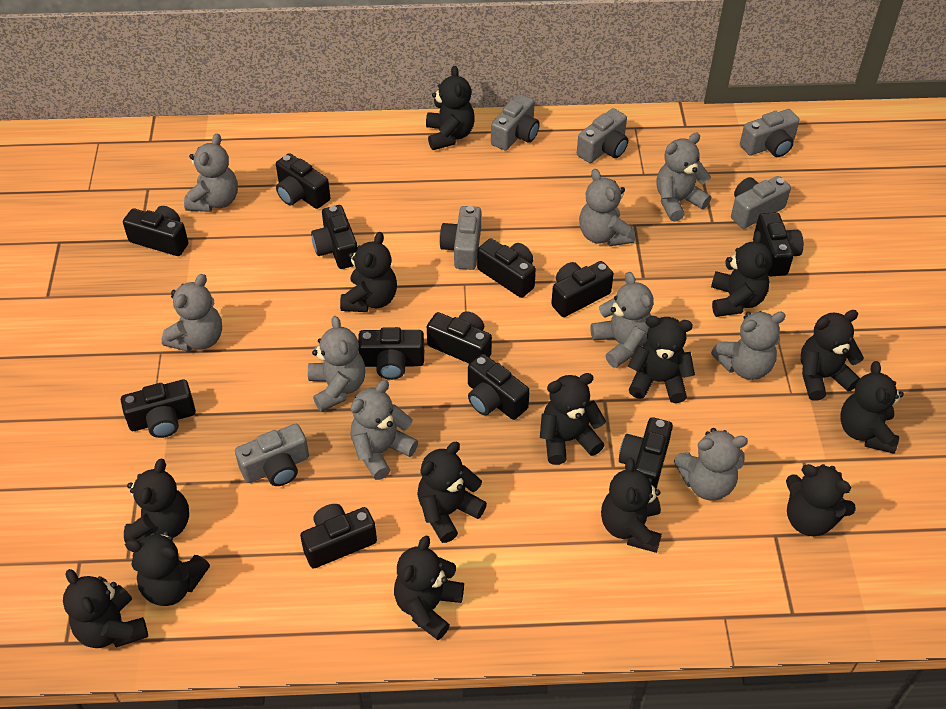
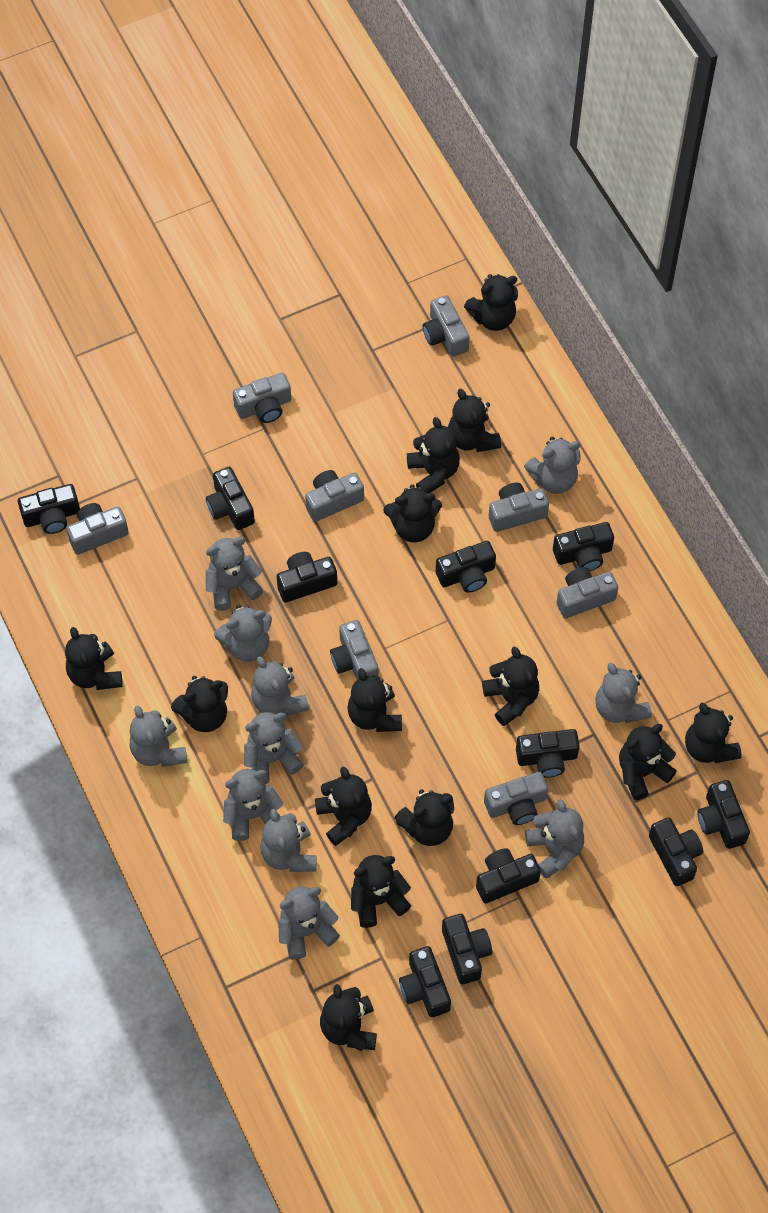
black camera: 12 -> 11
grey camera: 6 -> 8
grey teddy bear: 9 -> 11

